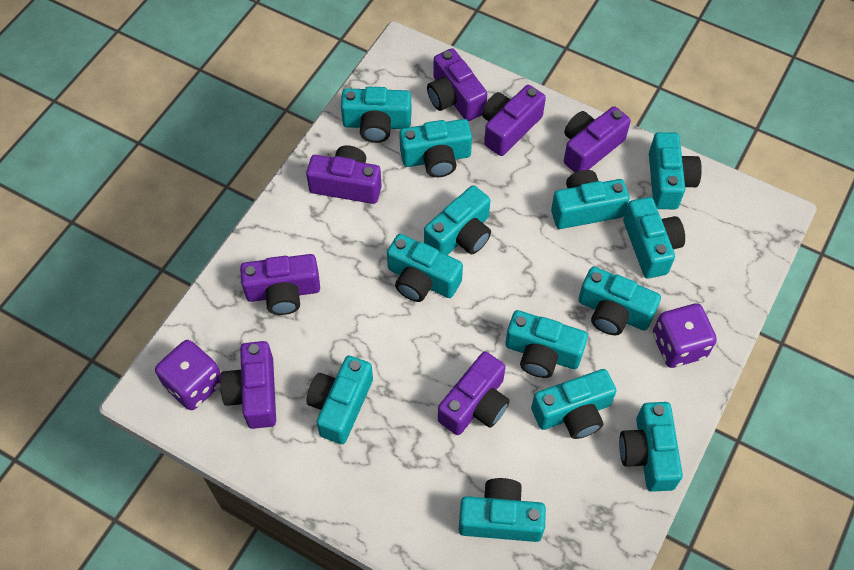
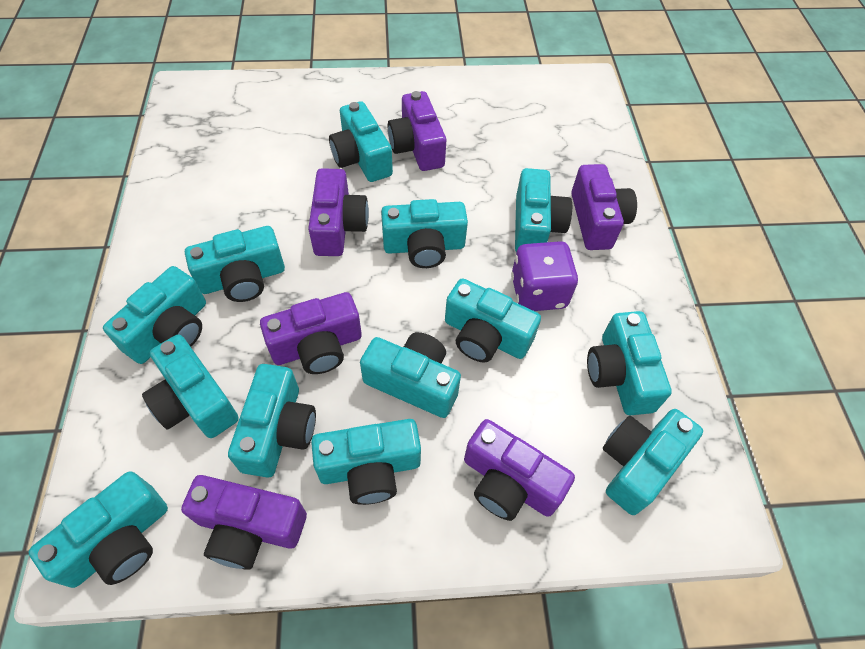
purple camera: 7 -> 6
purple dice: 2 -> 1

